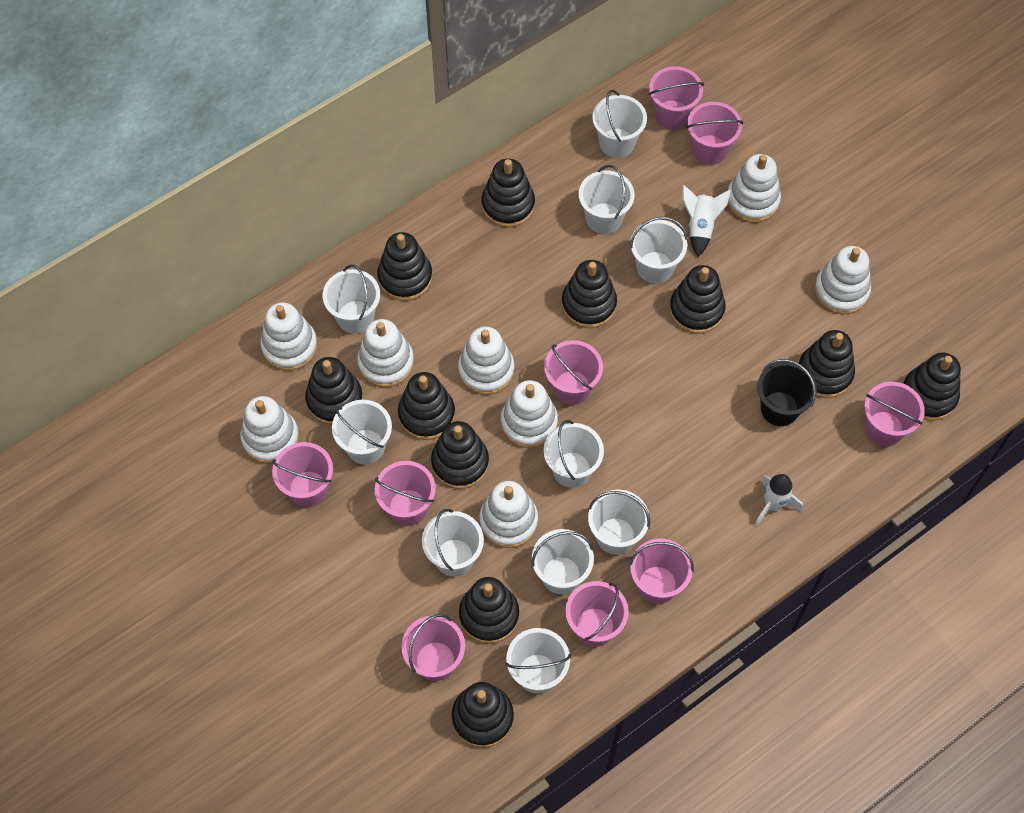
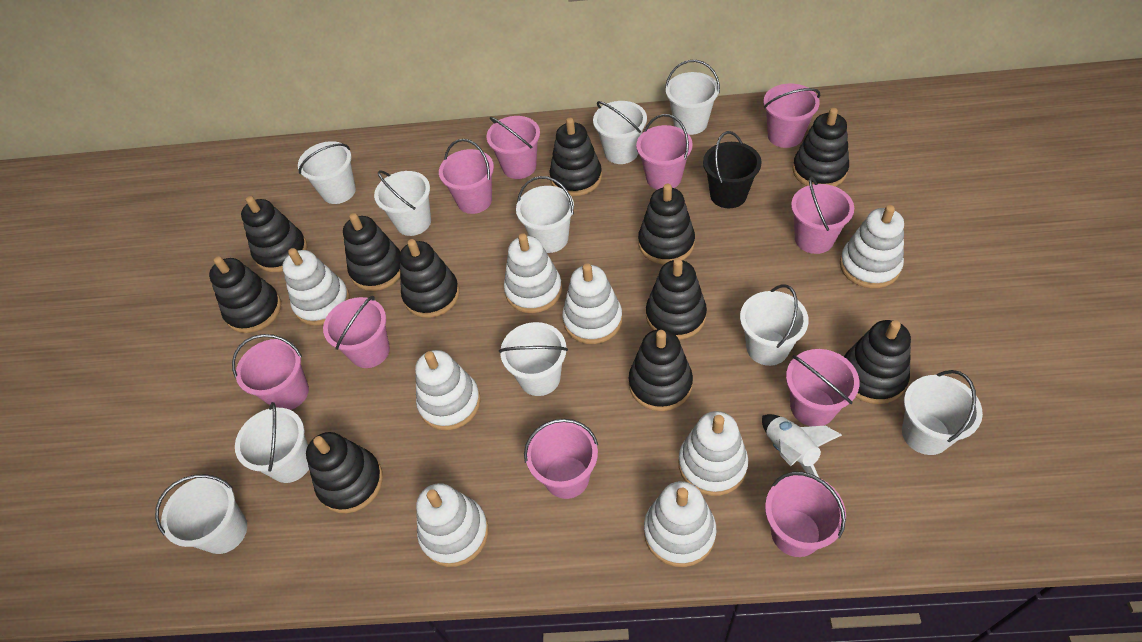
pink bucket: 9 -> 10
white rocket: 2 -> 1

